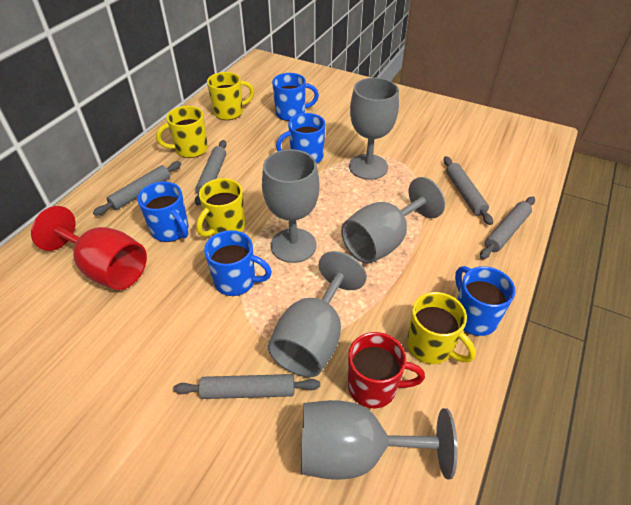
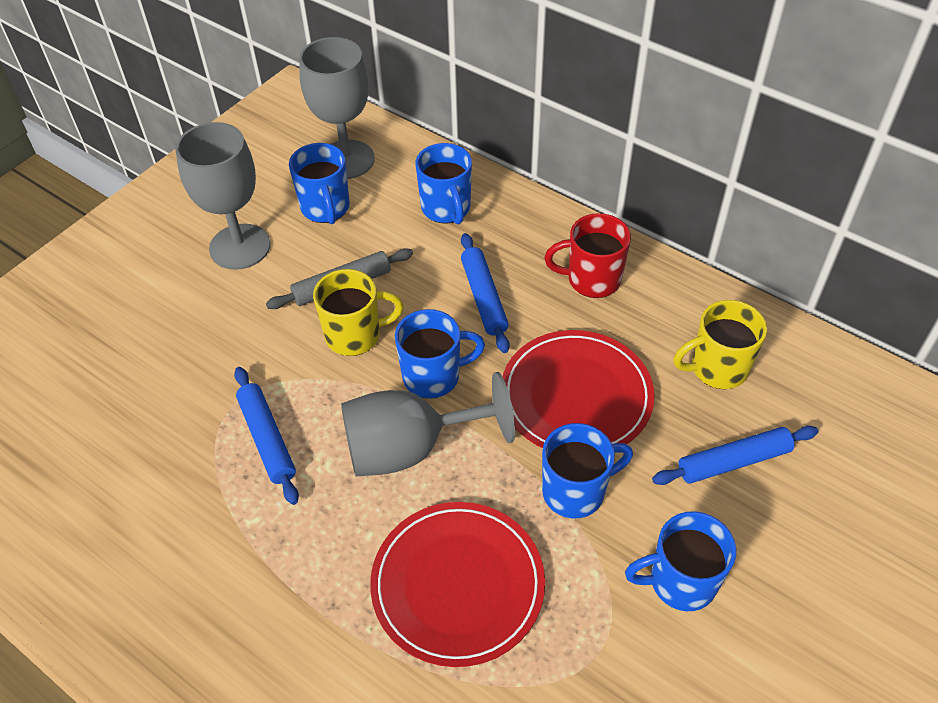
blue rolling pin: 0 -> 3
grey goblet: 5 -> 3
grey rolling pin: 5 -> 1
red goblet: 1 -> 0
red plate: 0 -> 2
yellow mug: 4 -> 2

